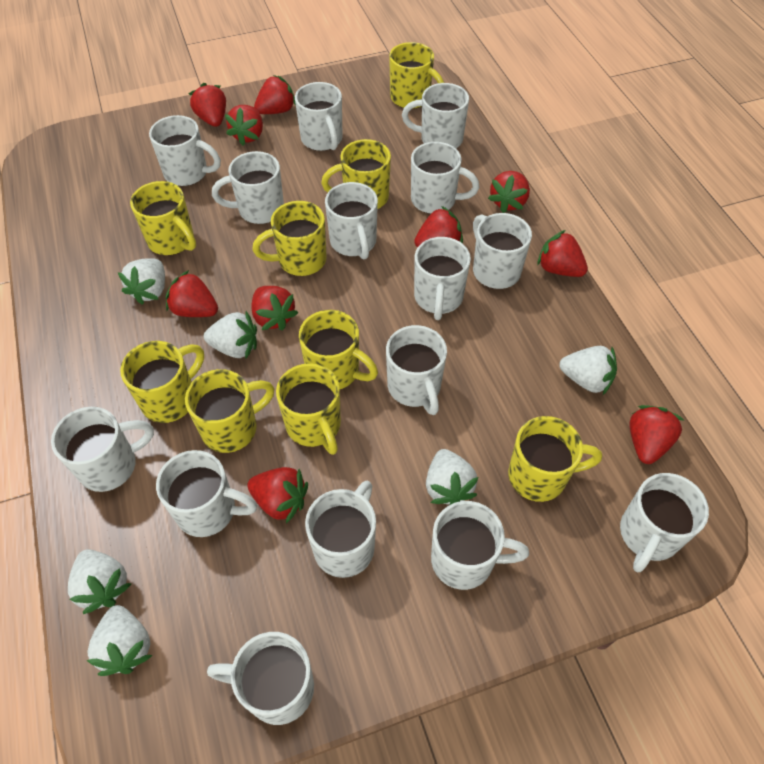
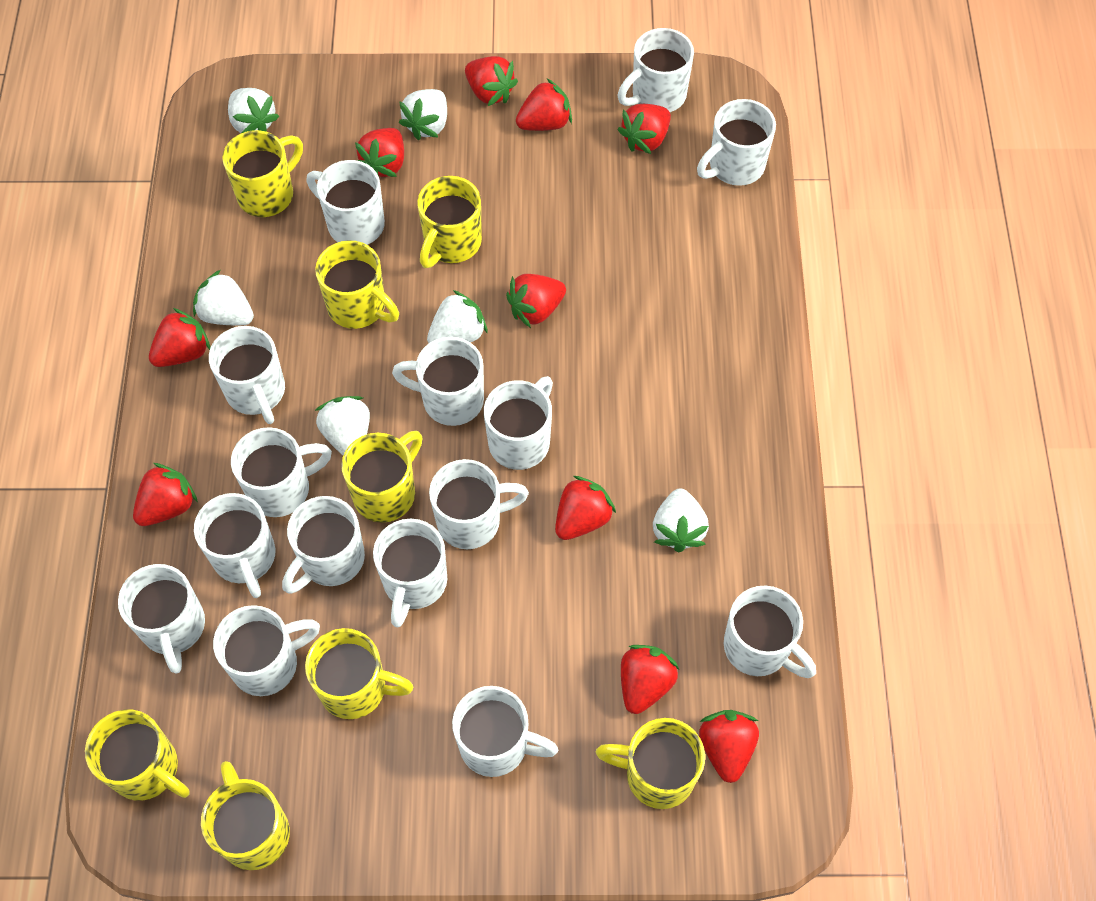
yellow mug: 9 -> 8

